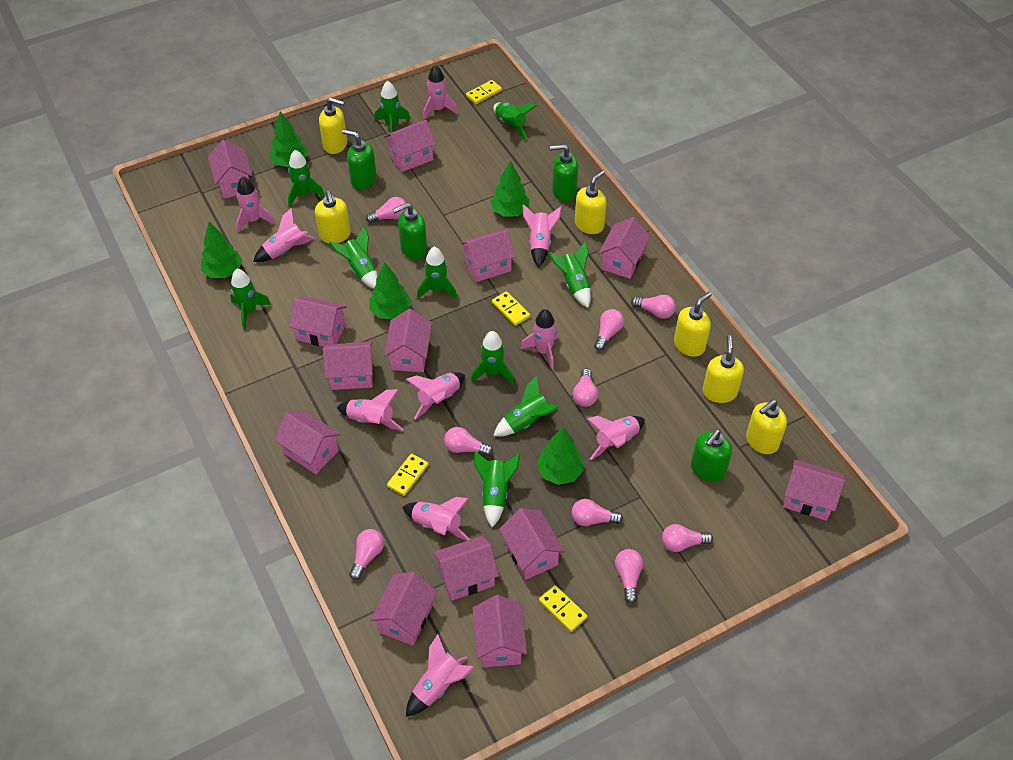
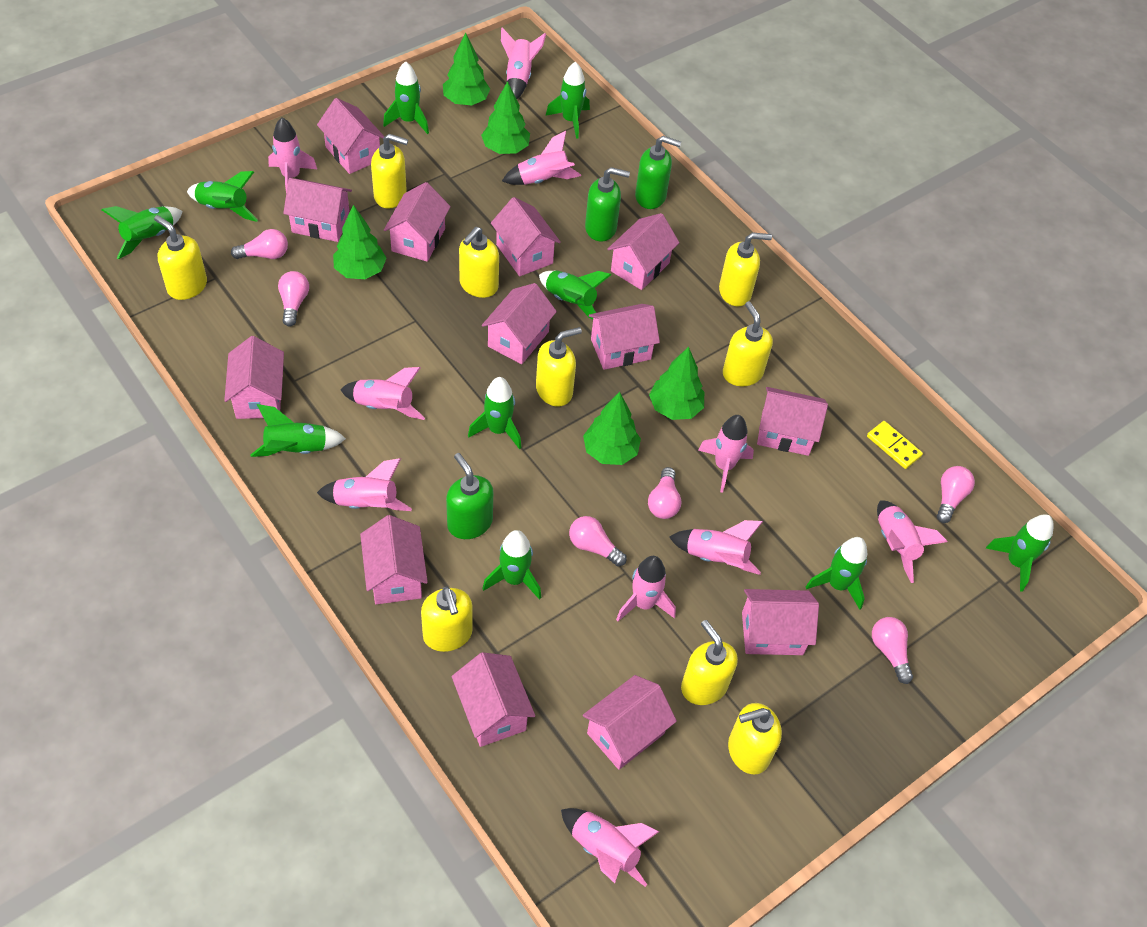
green soap dispenser: 4 -> 3
pink light bulb: 9 -> 6
yellow domino: 4 -> 1
yellow soap dispenser: 6 -> 9

